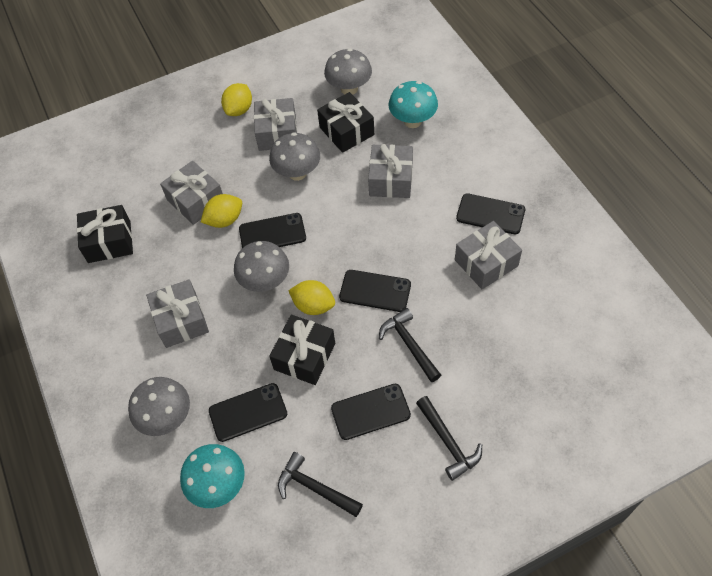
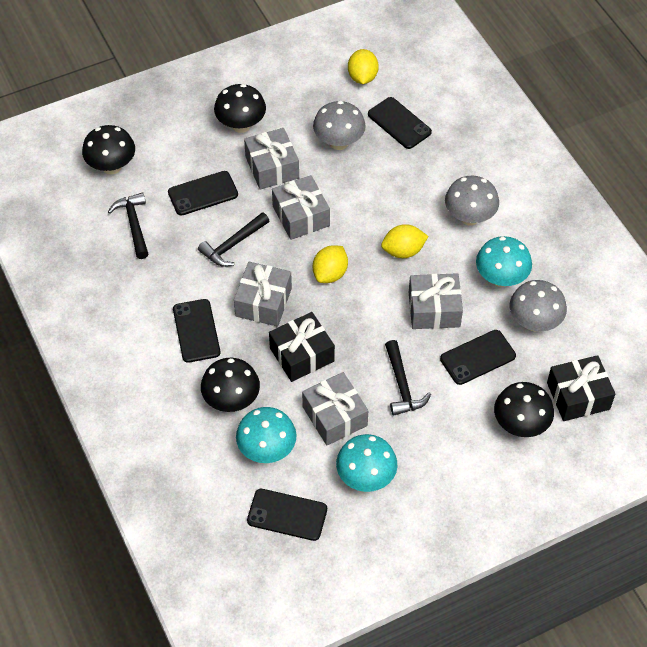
black gift: 3 -> 2
black mushroom: 0 -> 4
grey mushroom: 4 -> 3
turquoise mushroom: 2 -> 3

